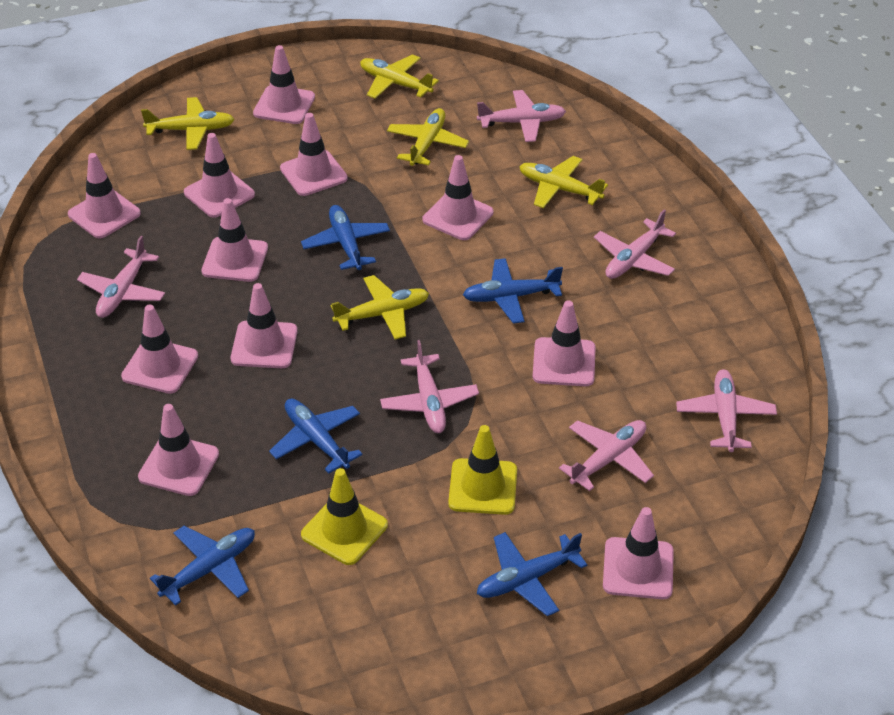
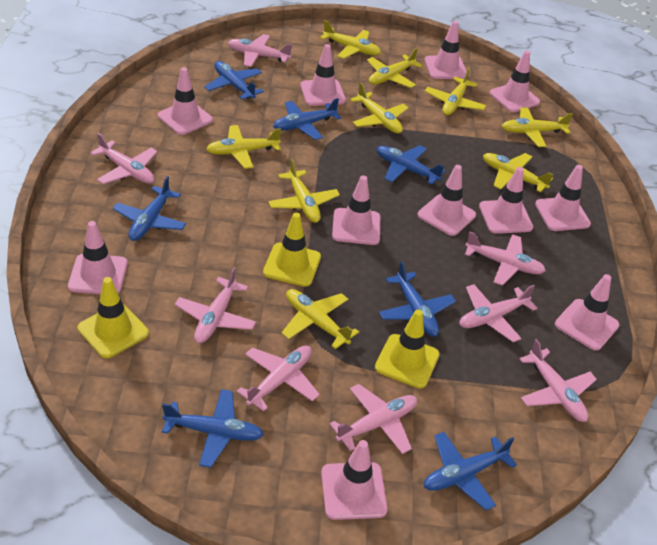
blue plane: 5 -> 7
pink plane: 6 -> 8
yellow plane: 5 -> 9
yellow traffic cone: 2 -> 3

